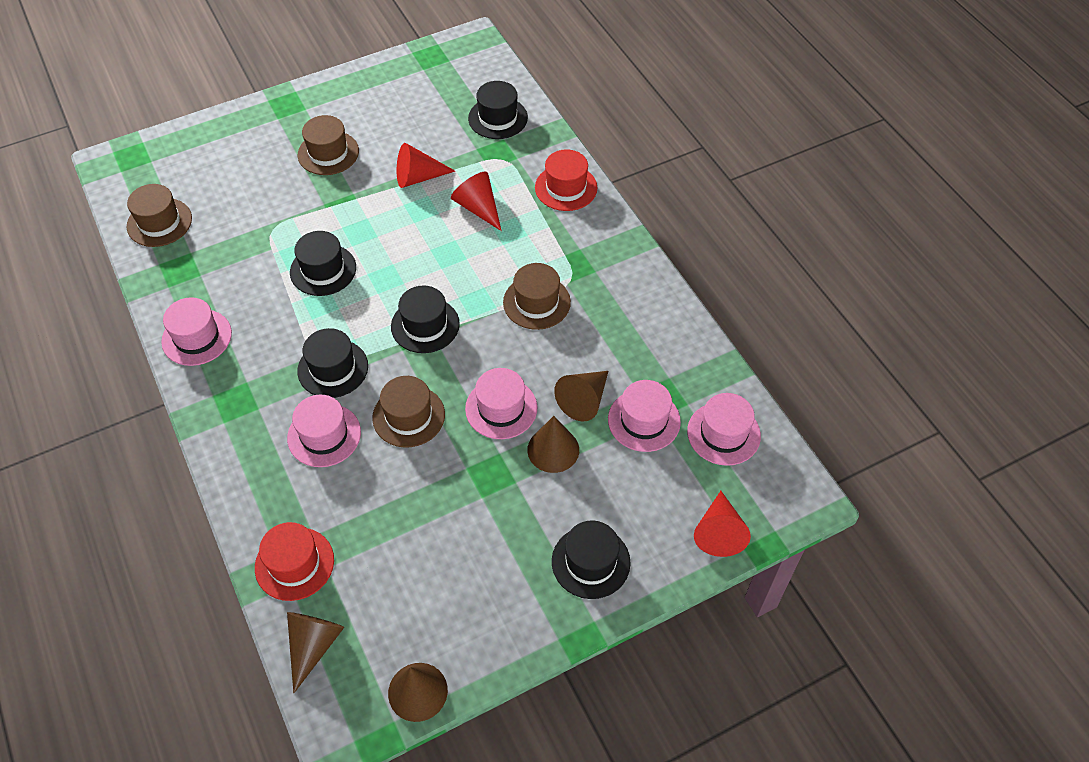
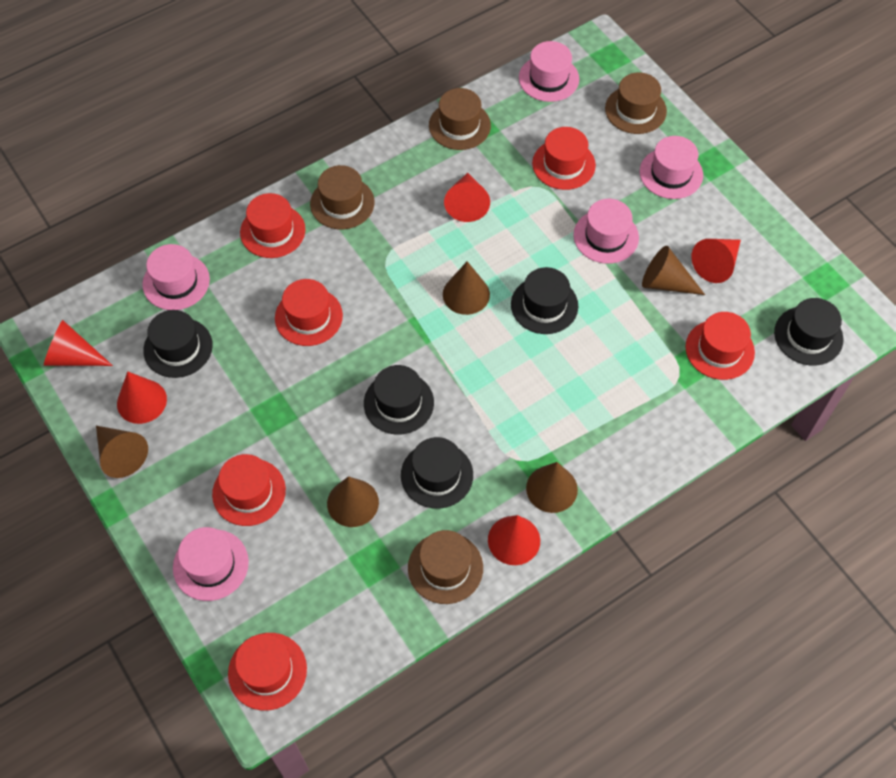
brown cone: 4 -> 5
red cone: 3 -> 5
red hat: 2 -> 6

